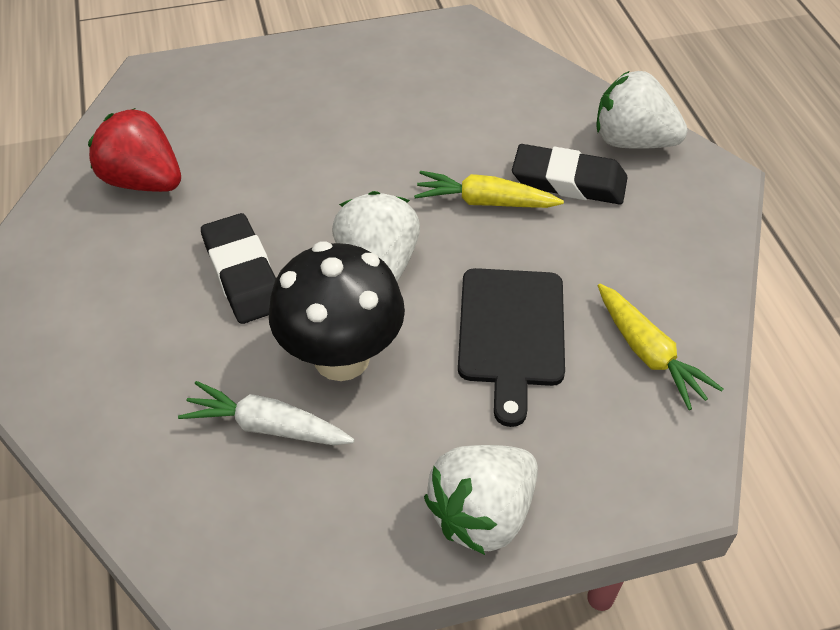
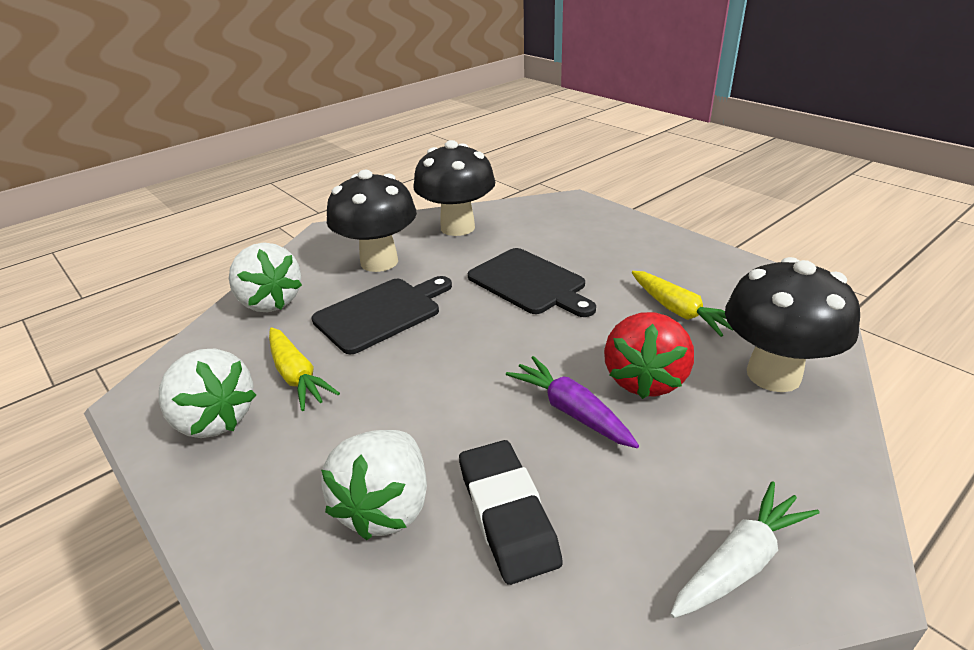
black cutting board: 1 -> 2
black eraser: 2 -> 1
black mushroom: 1 -> 3
purple carrot: 0 -> 1

